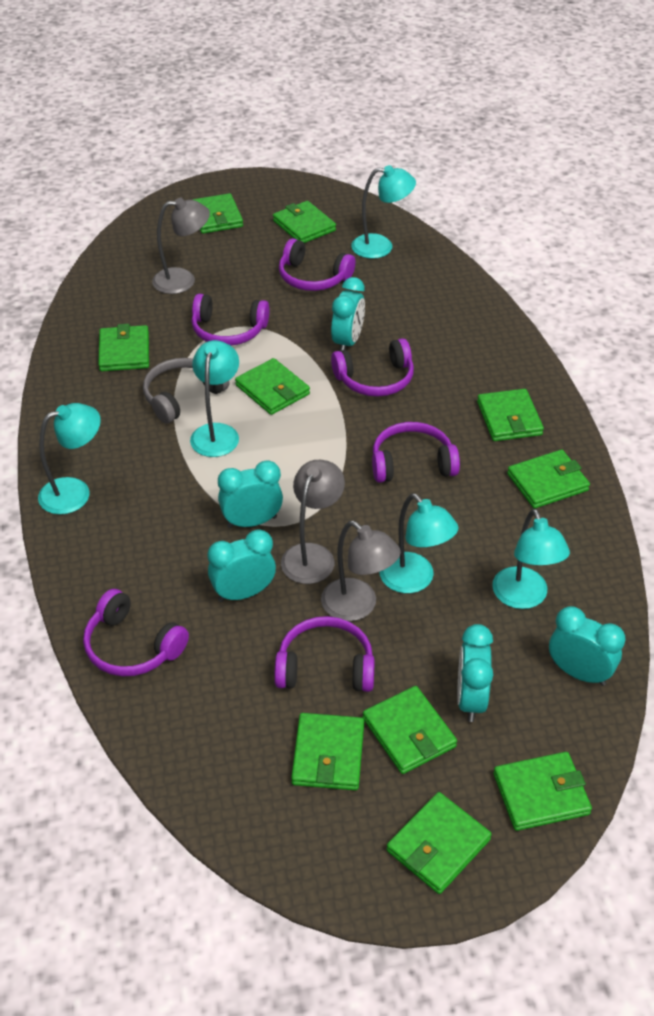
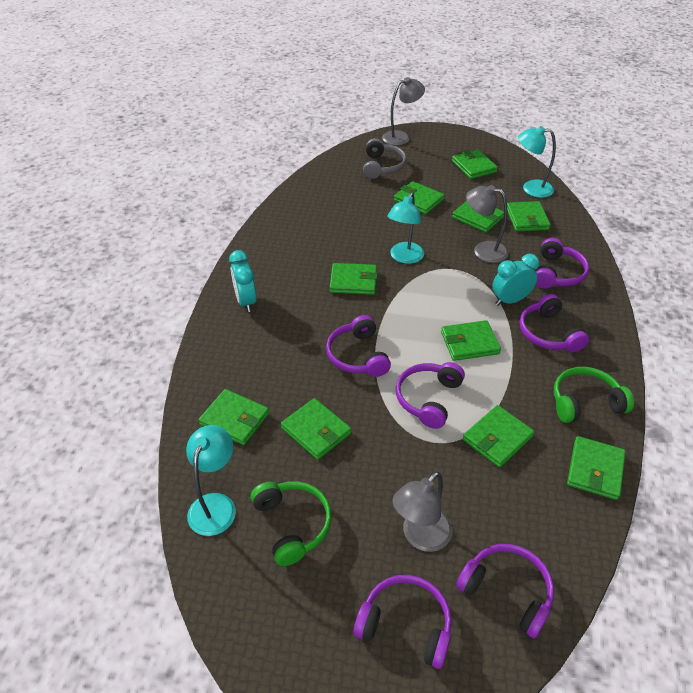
green headphones: 0 -> 2
turquoise clock: 5 -> 2
turquoise lamp: 5 -> 3

